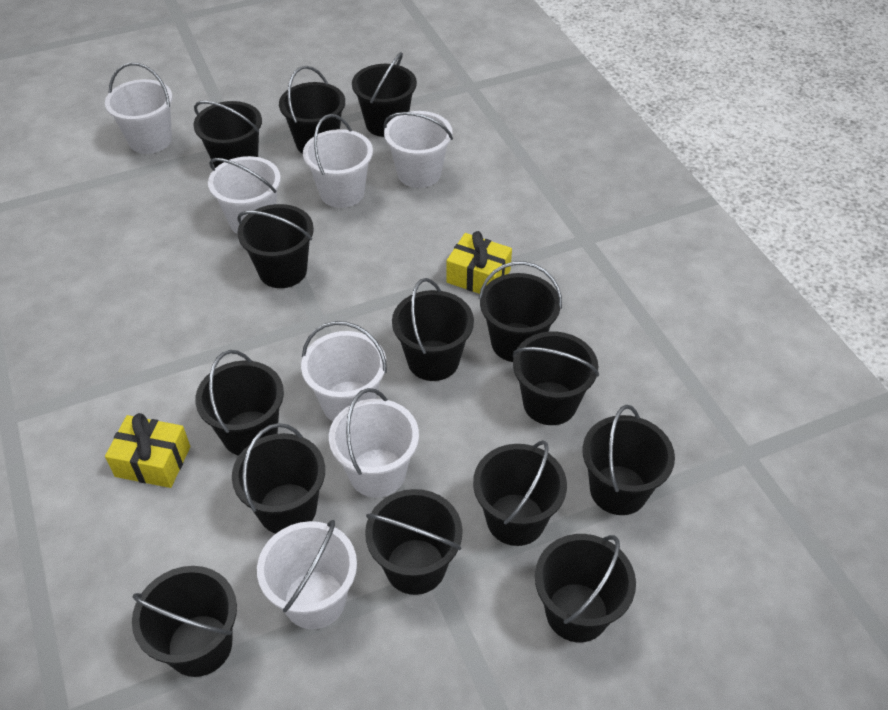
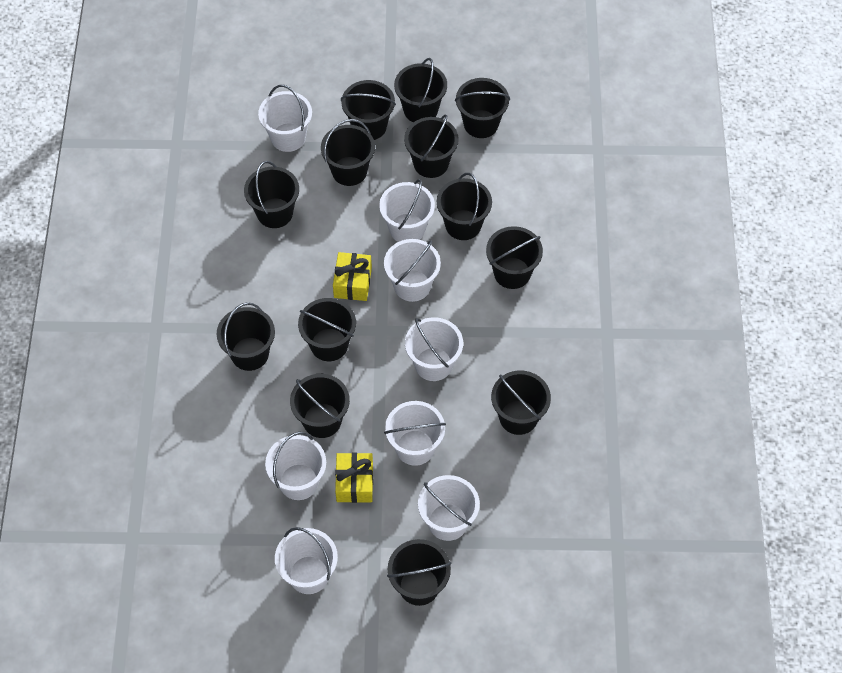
black bucket: 14 -> 13
white bucket: 7 -> 8

